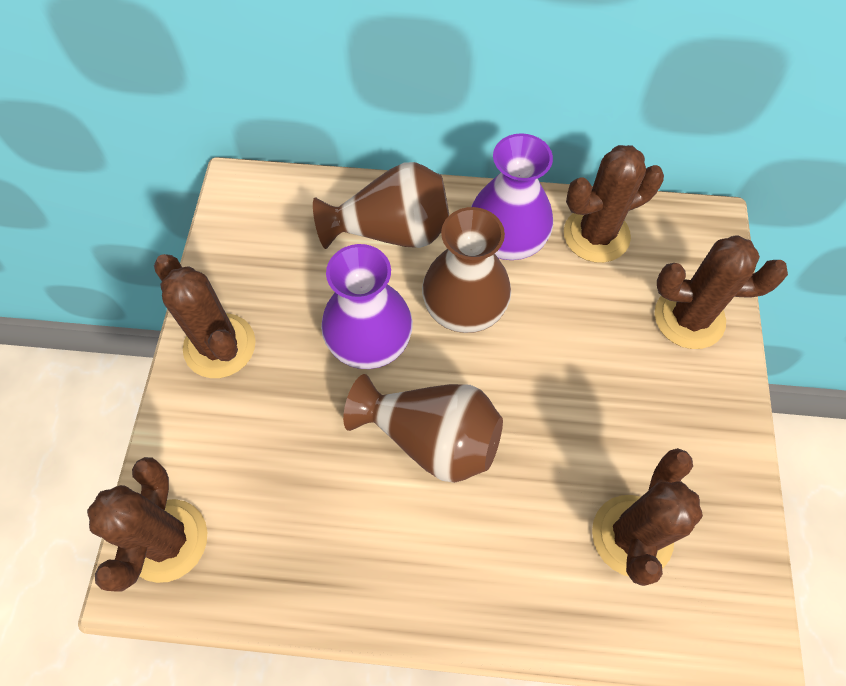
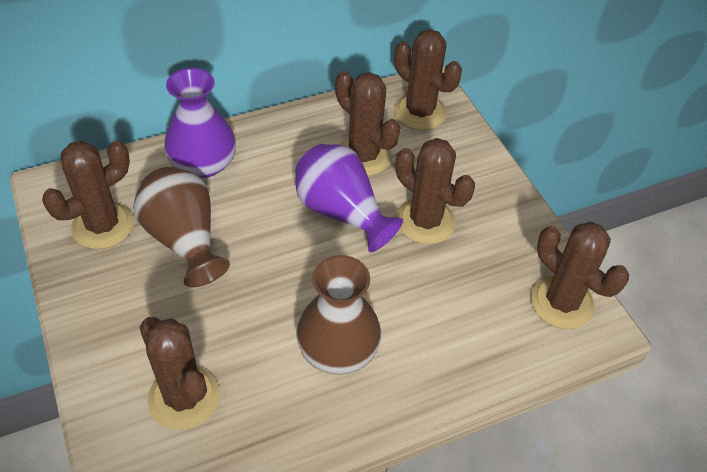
brown cactus: 5 -> 6
brown vase: 3 -> 2

